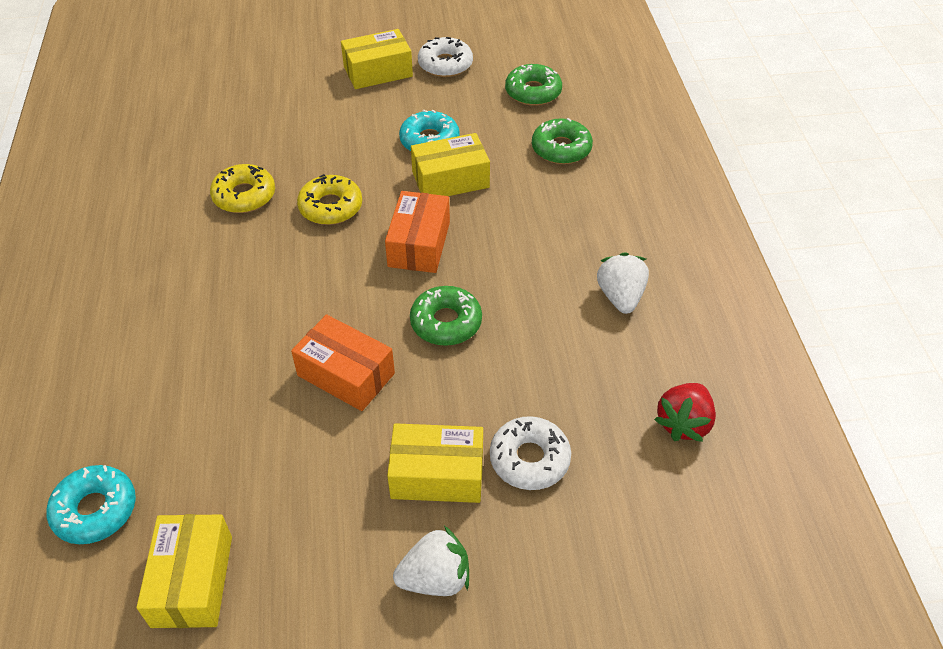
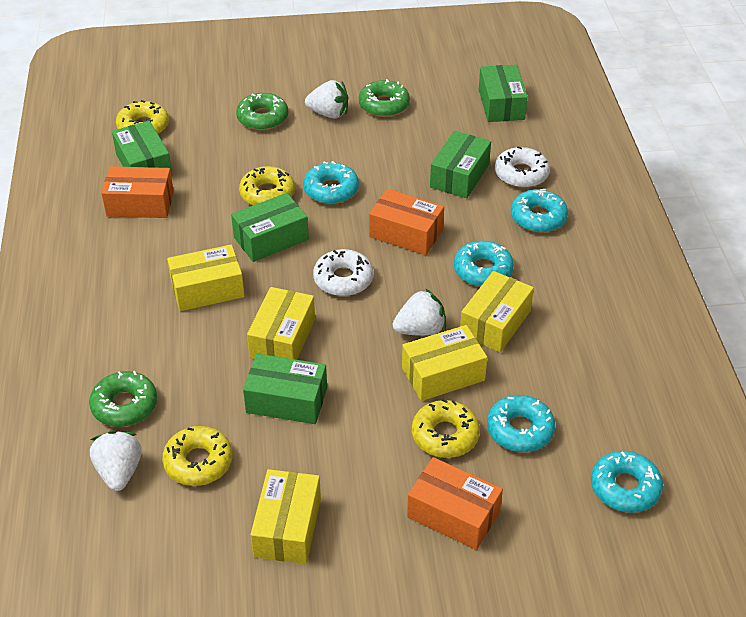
green box: 0 -> 5
orange box: 2 -> 3
red strawberry: 1 -> 0
turquoise donut: 2 -> 5
white strawberry: 2 -> 3
yellow box: 4 -> 5
yellow donut: 2 -> 4

